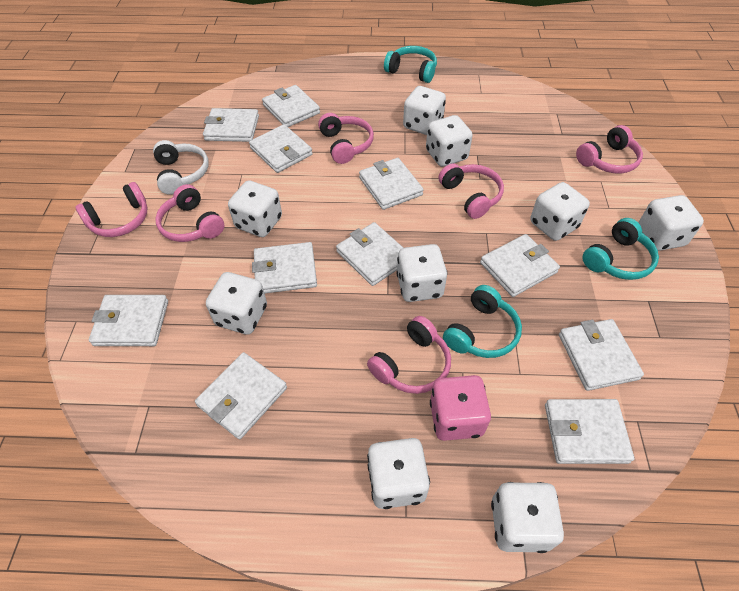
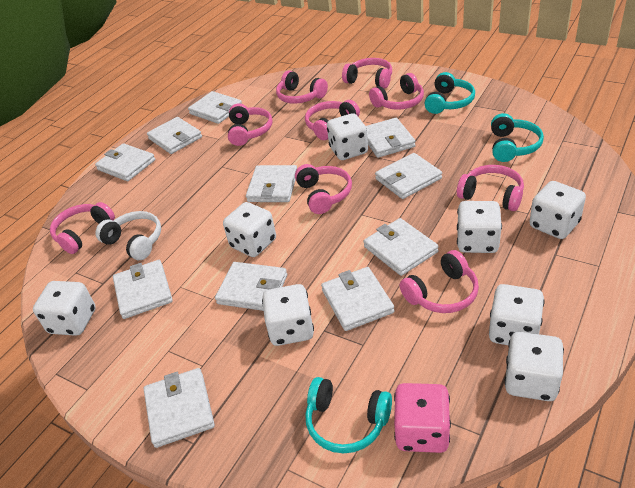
pink headphones: 6 -> 9
white dice: 9 -> 8

